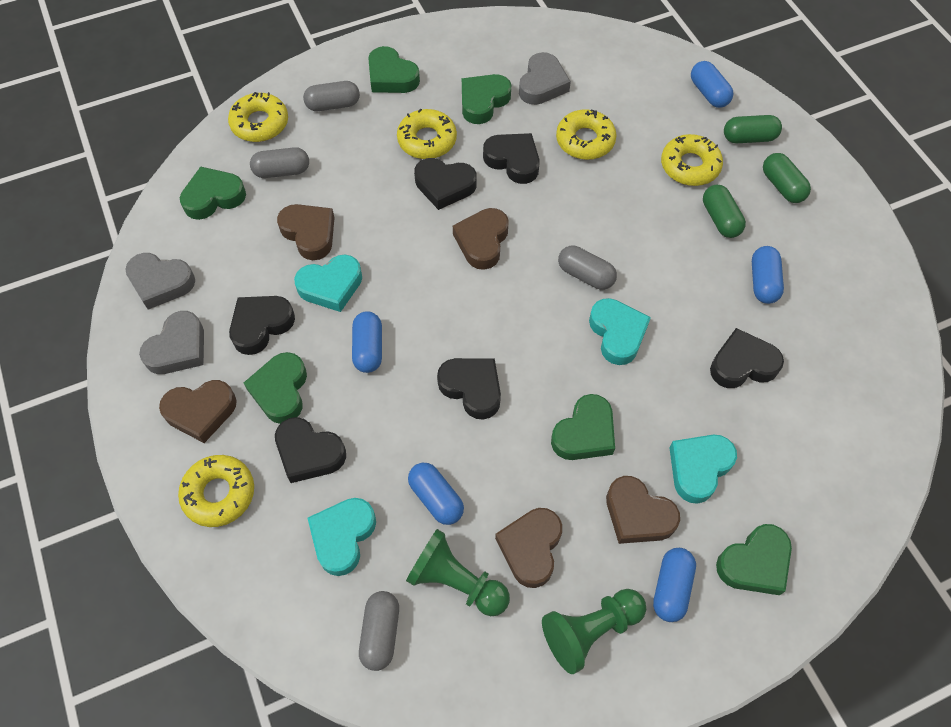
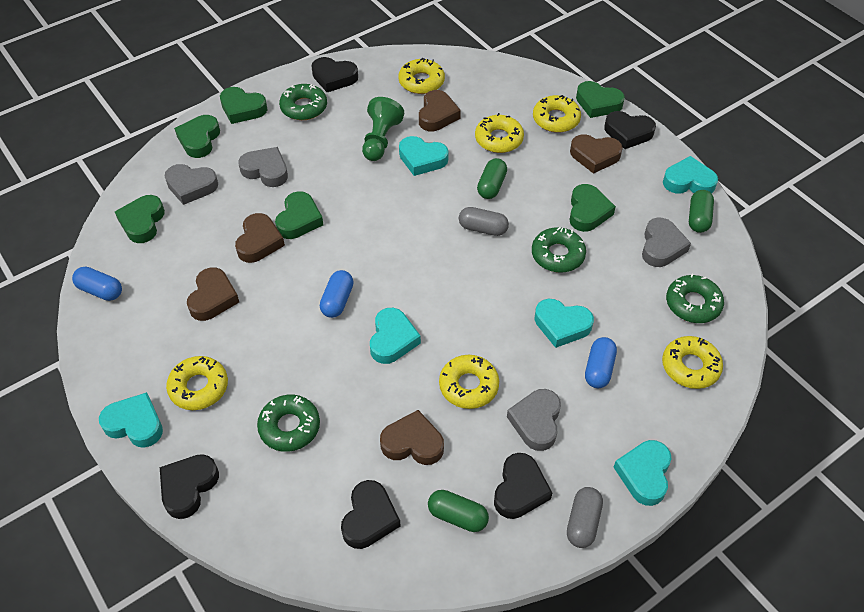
black heart: 6 -> 5
blue capsule: 5 -> 3
green donut: 0 -> 4
green pawn: 2 -> 1
grey capsule: 4 -> 2
grey heart: 3 -> 4
turquoise heart: 4 -> 6
yellow donut: 5 -> 6

